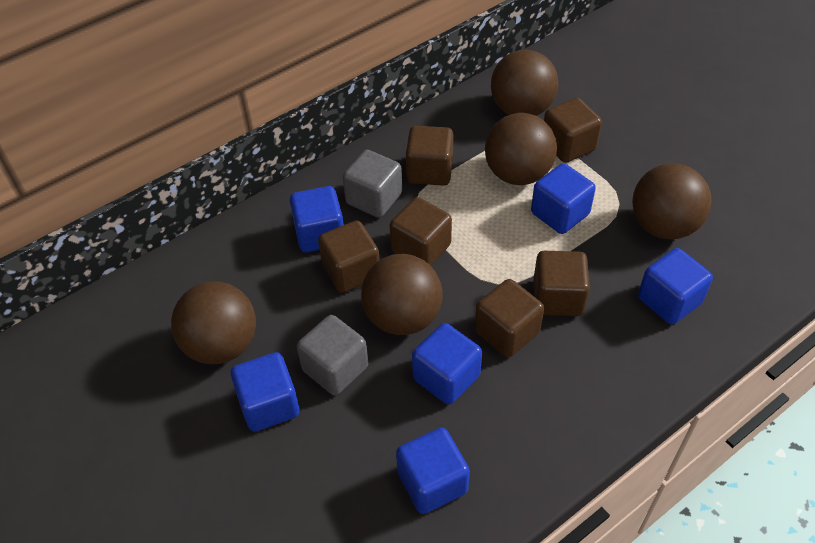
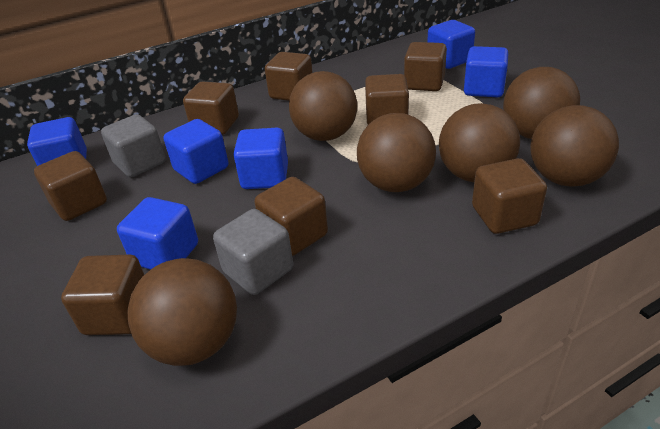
brown ball: 5 -> 6
brown cube: 6 -> 8

